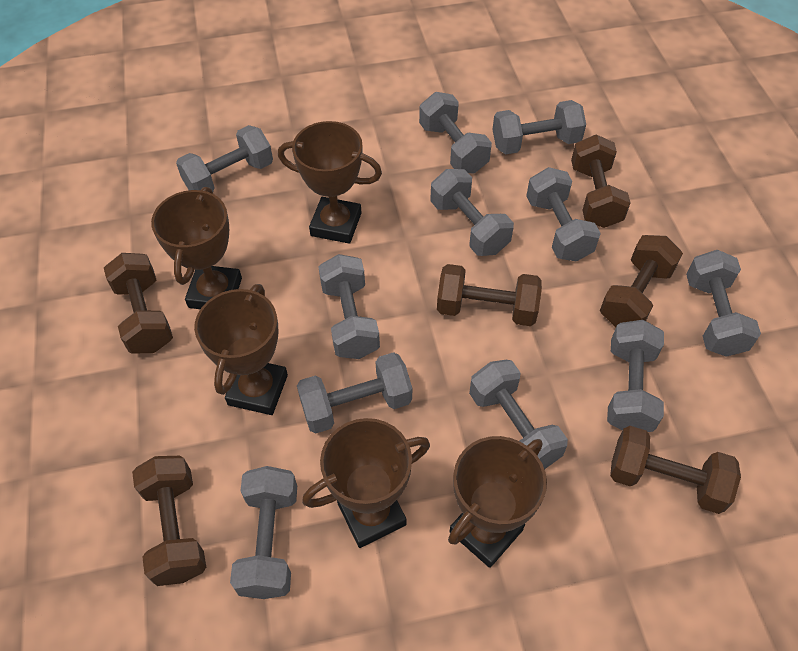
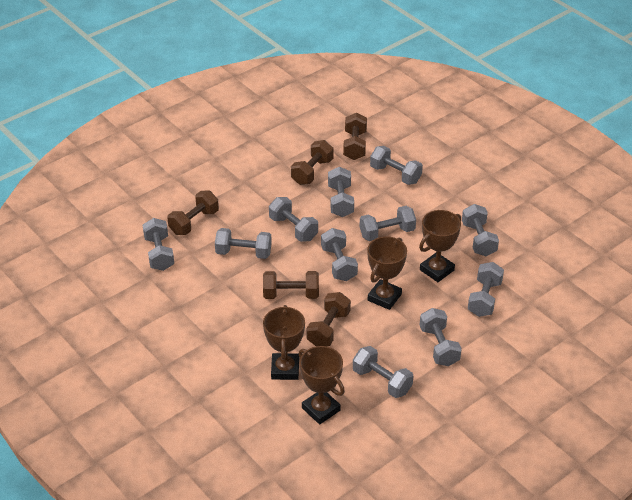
brown dumbbell: 6 -> 5
brown trophy: 5 -> 4

